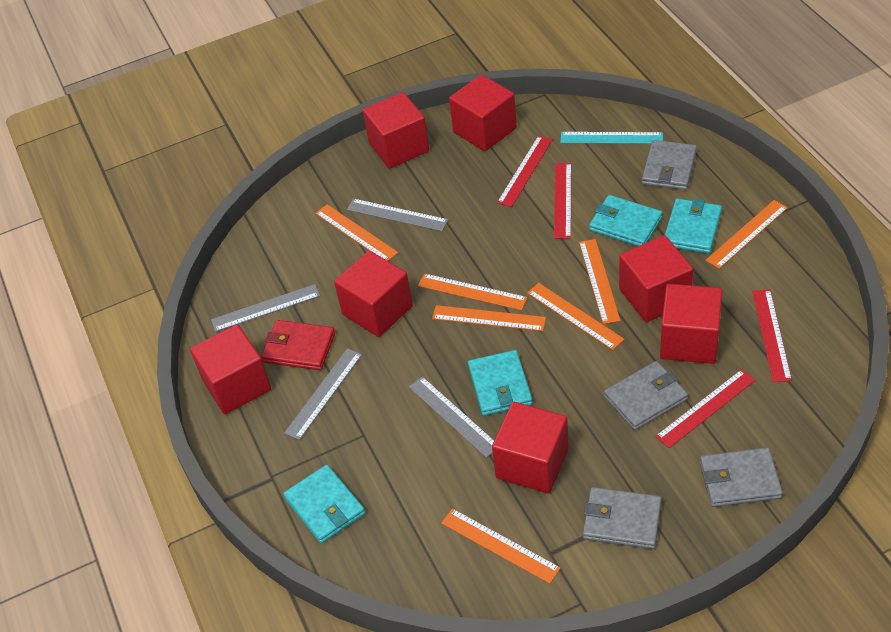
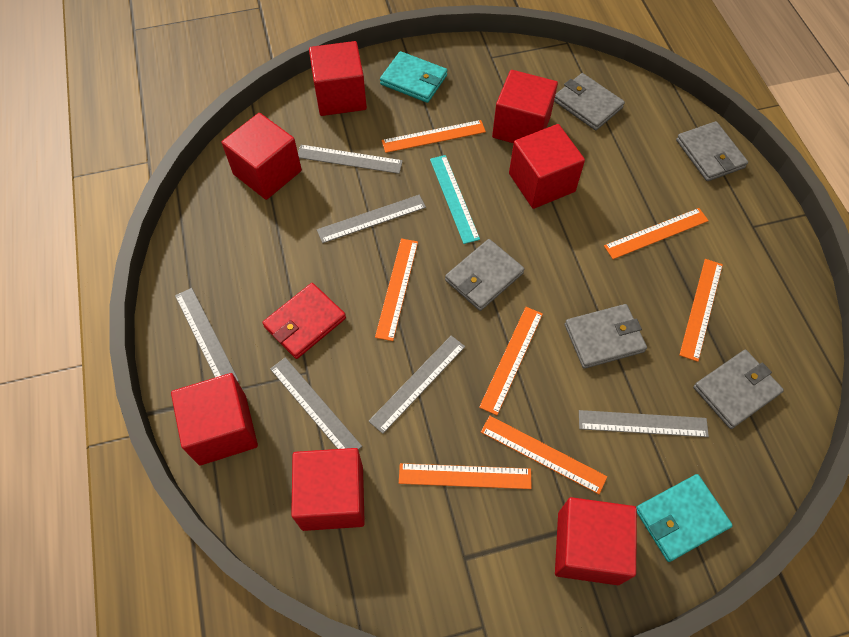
grey ruler: 4 -> 6
grey wallet: 4 -> 5
red ruler: 4 -> 0
turquoise wallet: 4 -> 2

